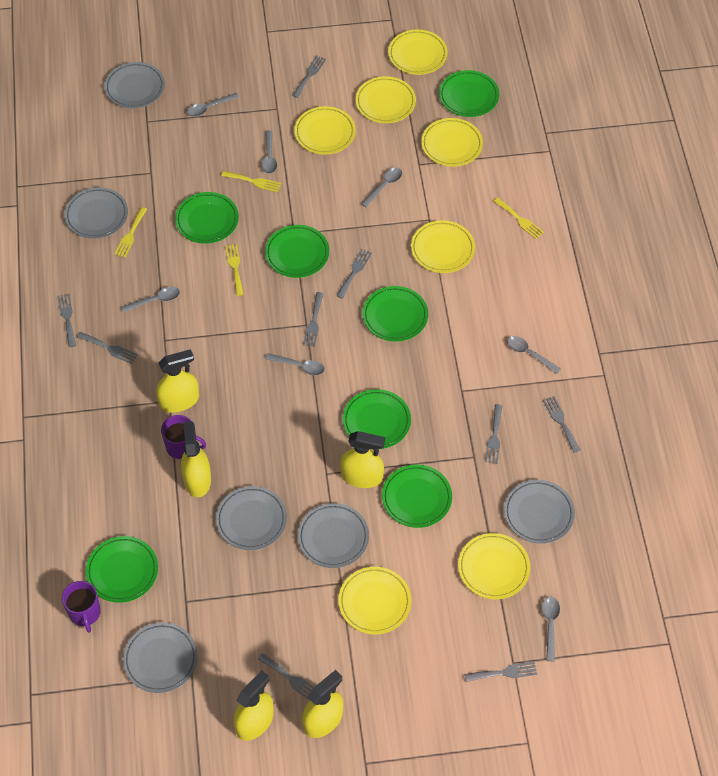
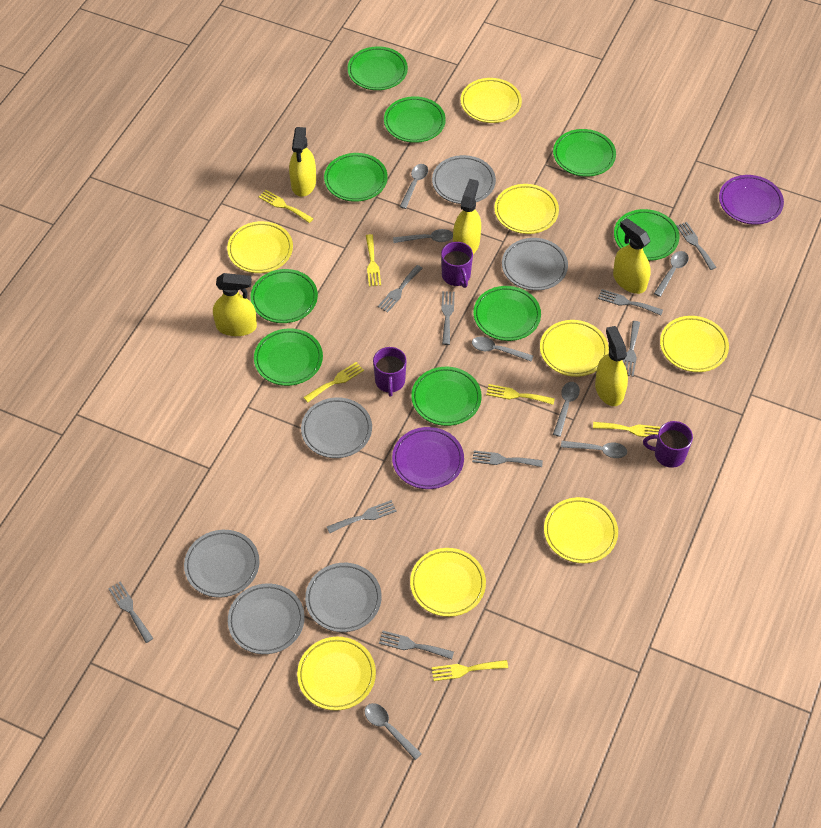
green plate: 7 -> 9
purple mug: 2 -> 3
purple plate: 0 -> 2
yellow fork: 4 -> 6
yellow plate: 7 -> 8

